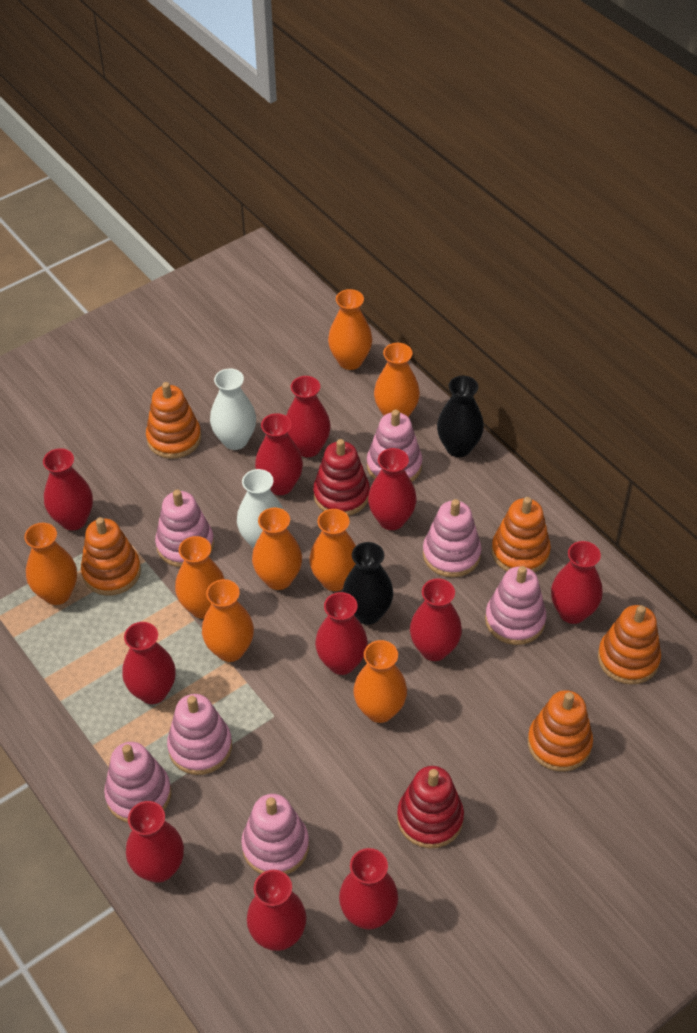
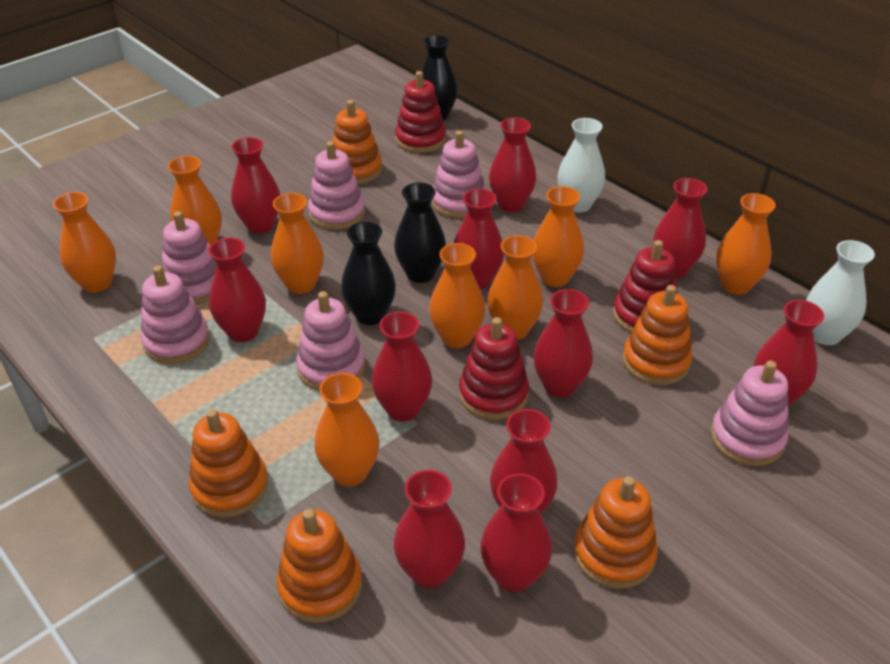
black vase: 2 -> 3
pink stacking toy: 7 -> 6
red stacking toy: 2 -> 3

